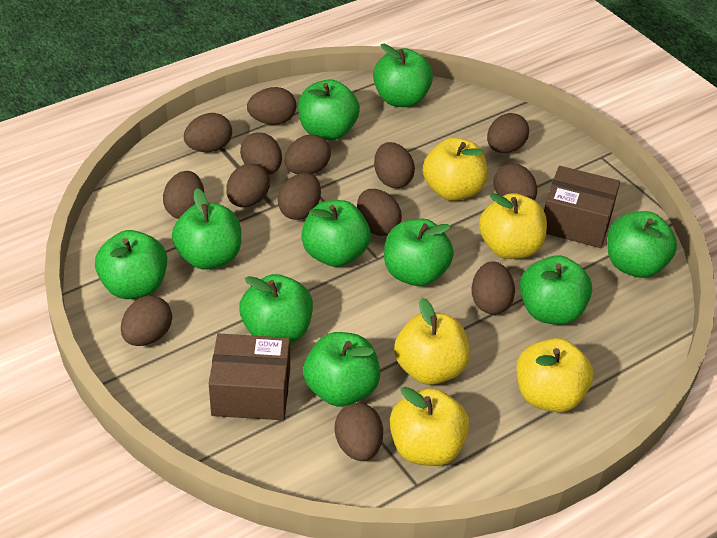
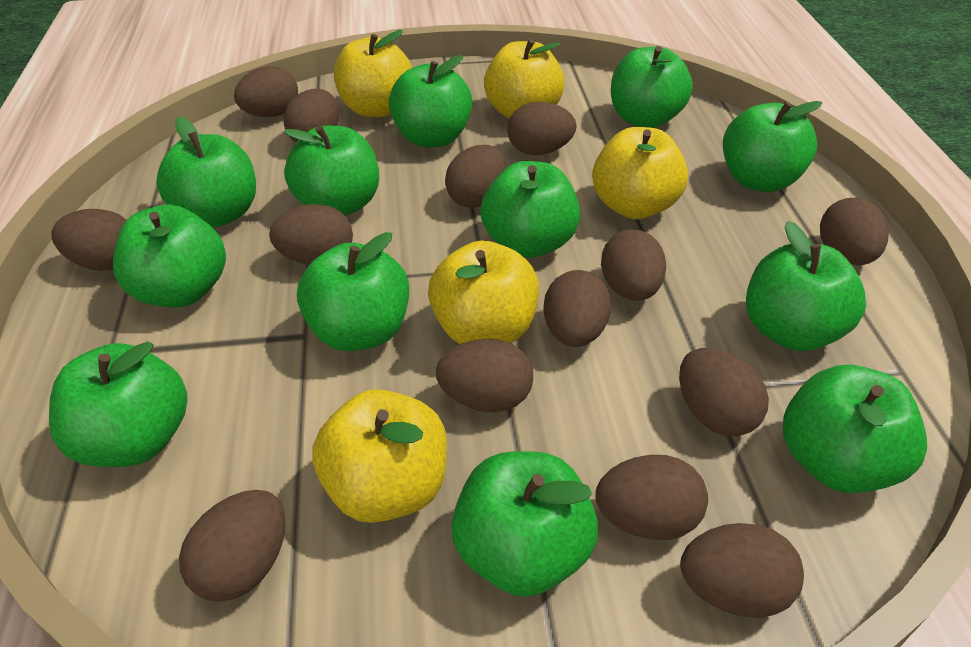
brown box: 2 -> 0
green apple: 10 -> 12

